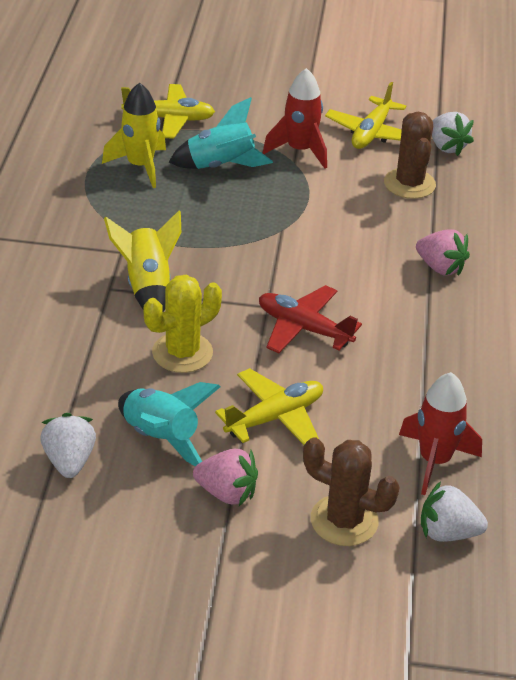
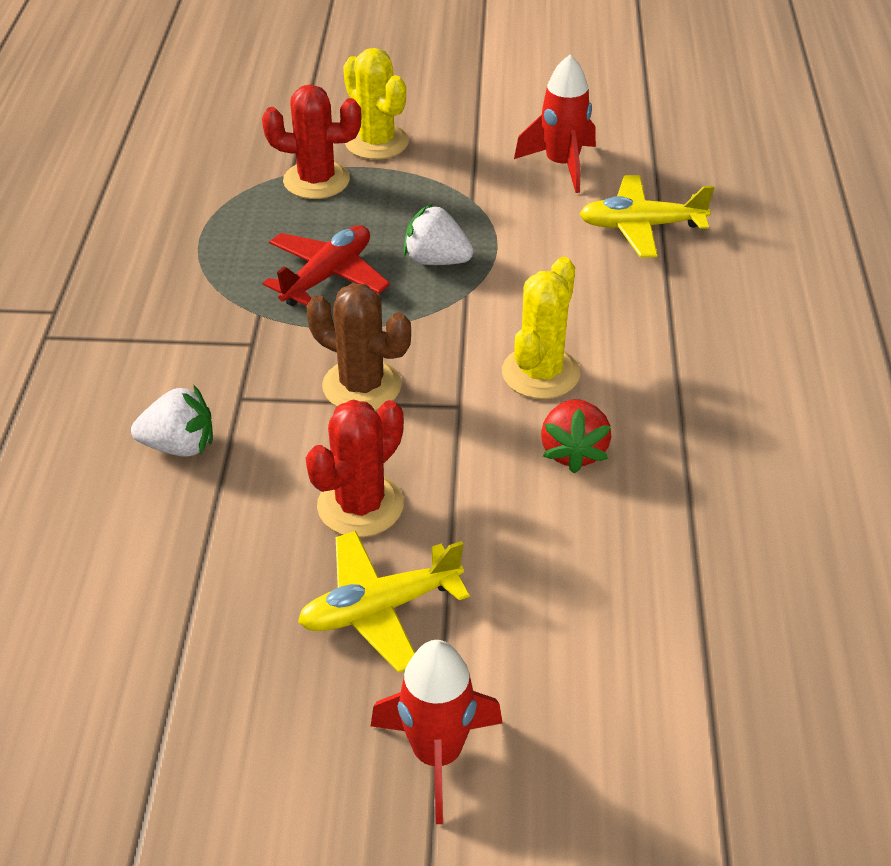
brown cactus: 2 -> 1
pink strawberry: 2 -> 0
red cactus: 0 -> 2
red strawberry: 0 -> 1
turquoise rocket: 2 -> 0
white strawberry: 3 -> 2
yellow cactus: 1 -> 2
yellow plane: 3 -> 2
yellow rocket: 2 -> 0

